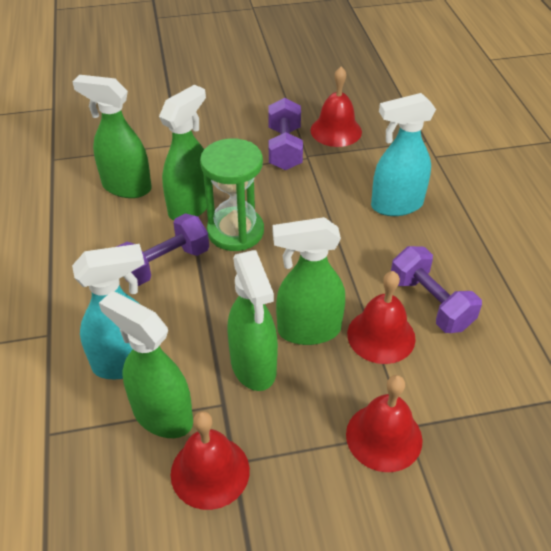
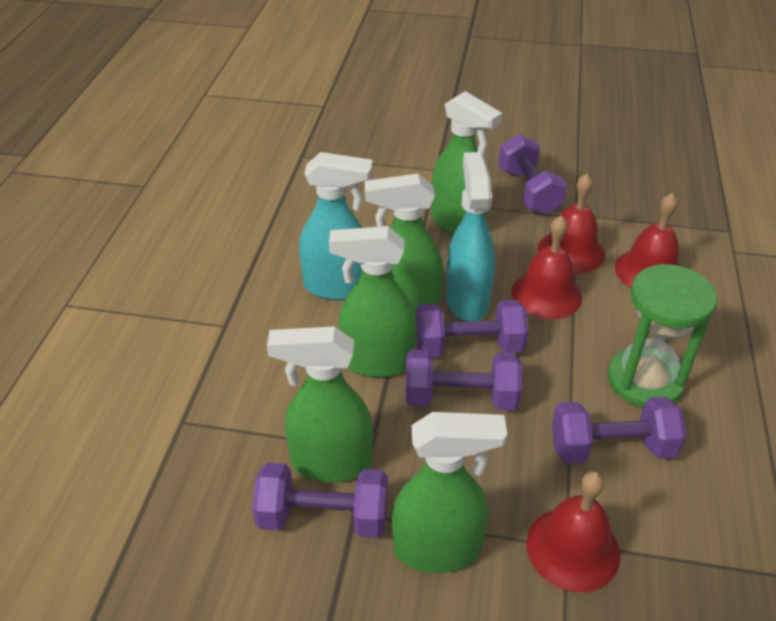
purple dumbbell: 3 -> 5

